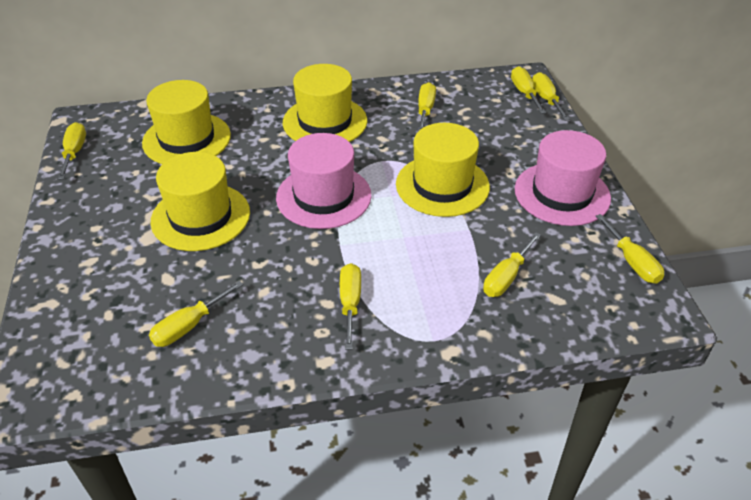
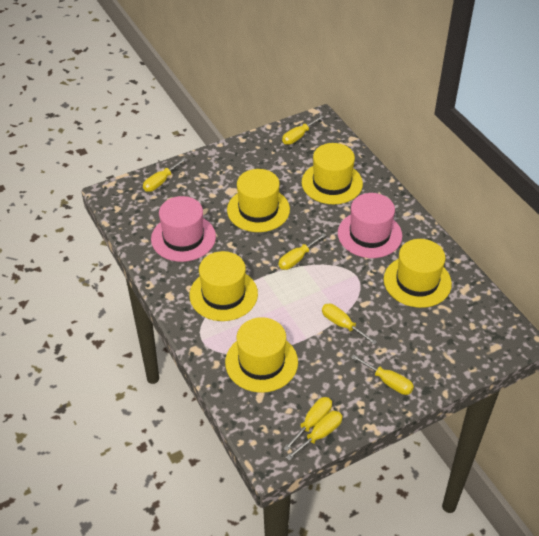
yellow hat: 4 -> 5
yellow screwdriver: 8 -> 7

